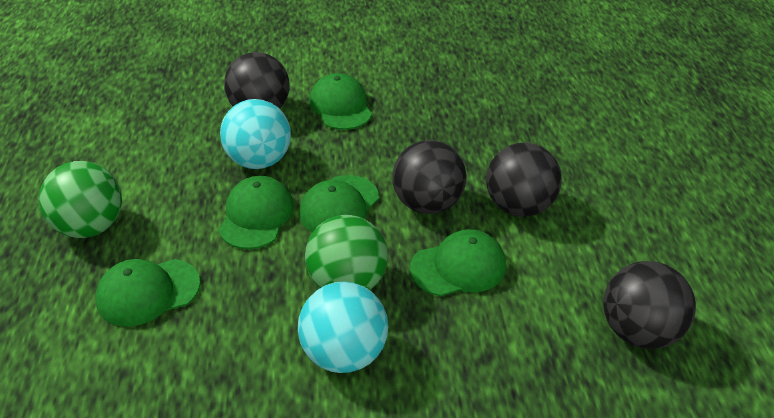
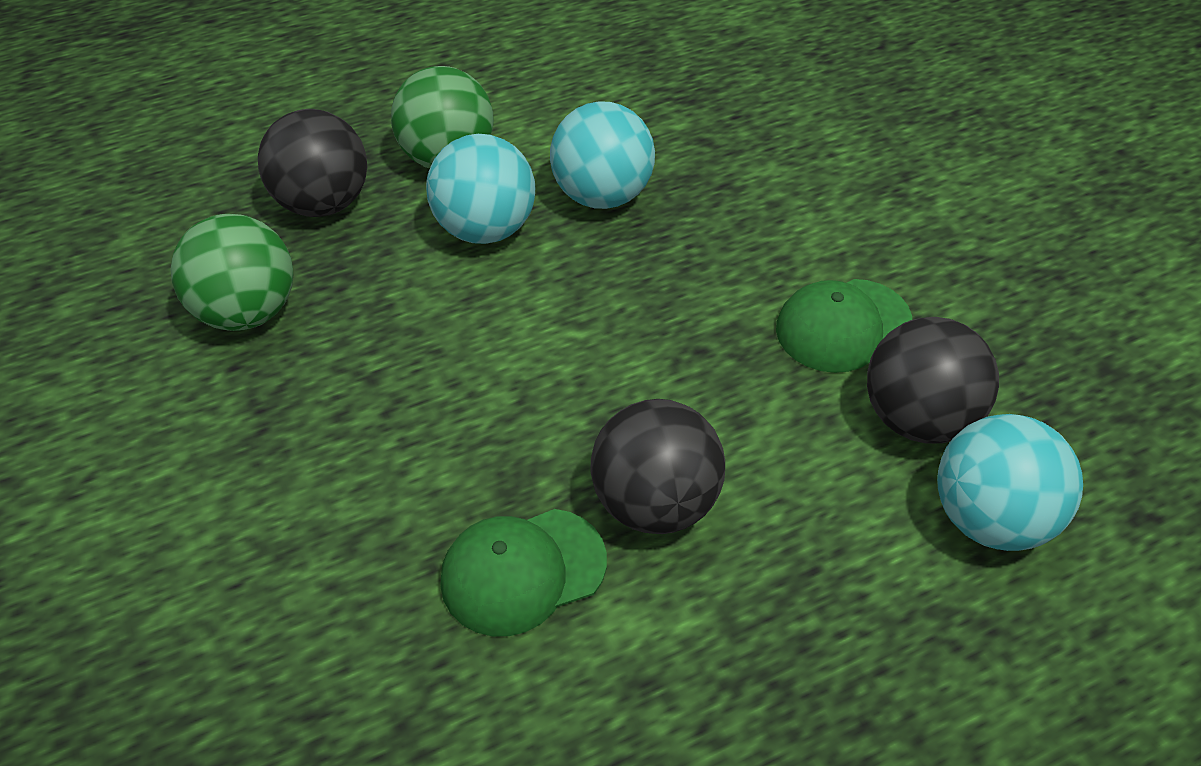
black ball: 4 -> 3
green cap: 5 -> 2
turquoise ball: 2 -> 3

